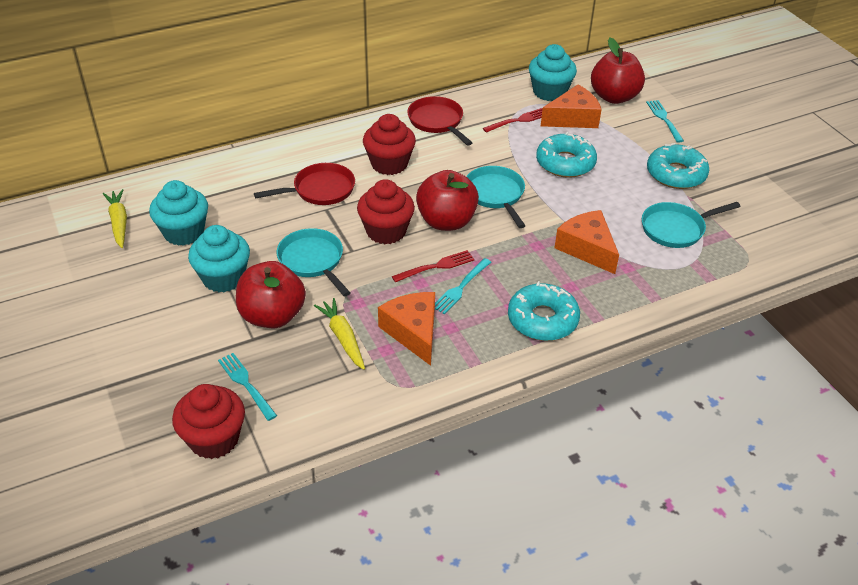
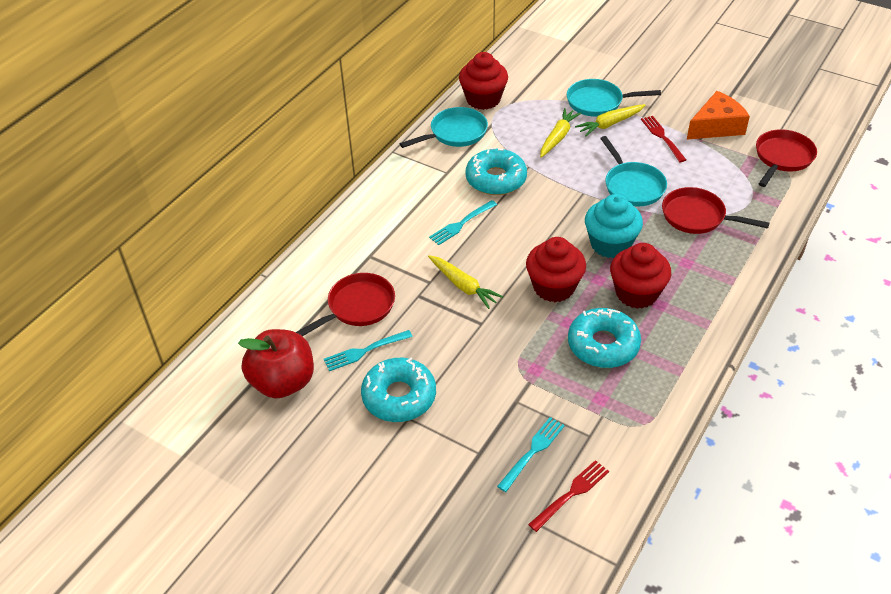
orange cheese: 3 -> 1
red apple: 3 -> 1
red pan: 2 -> 3
turquoise cupcake: 3 -> 1
yellow carrot: 2 -> 3

